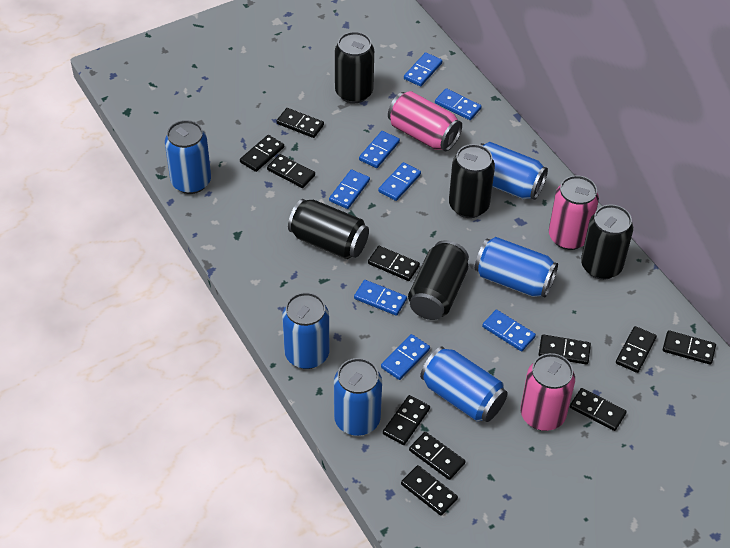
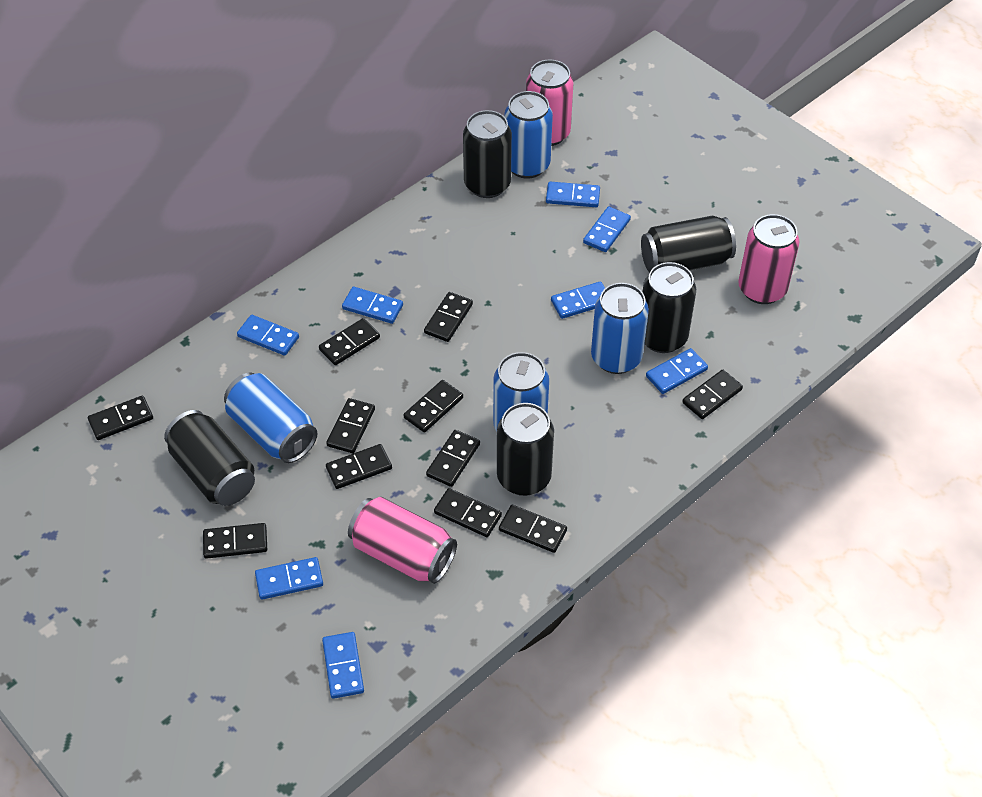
blue can: 6 -> 4

